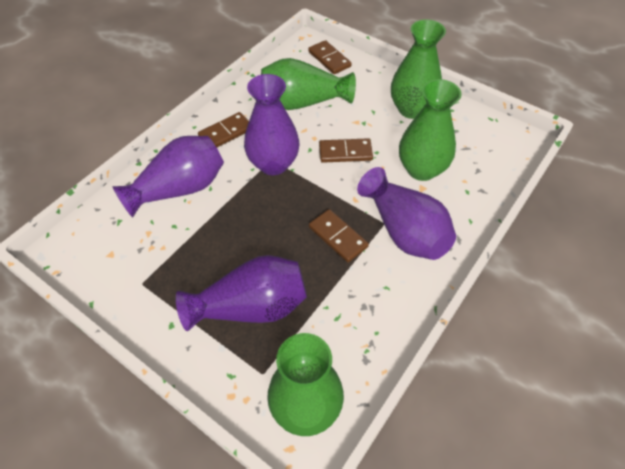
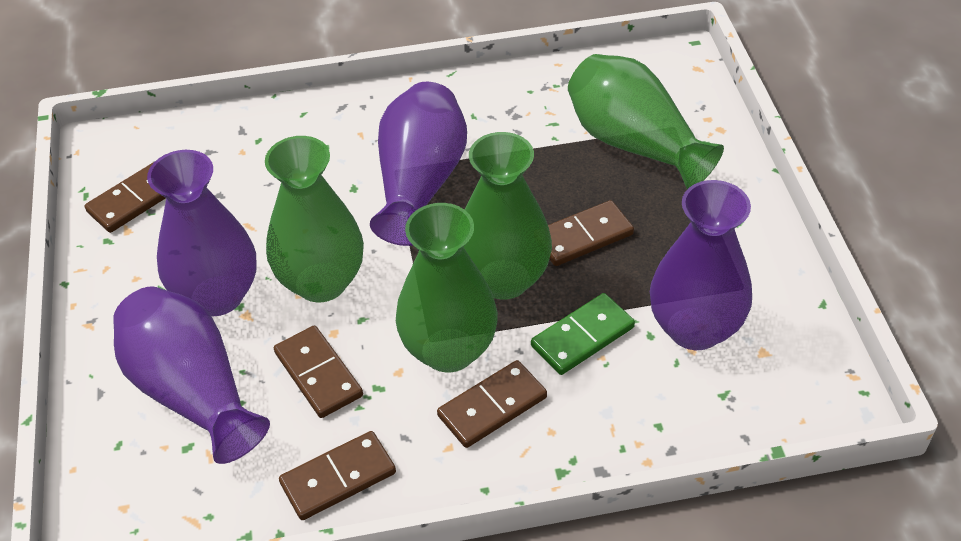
brown domino: 4 -> 5
green domino: 0 -> 1

